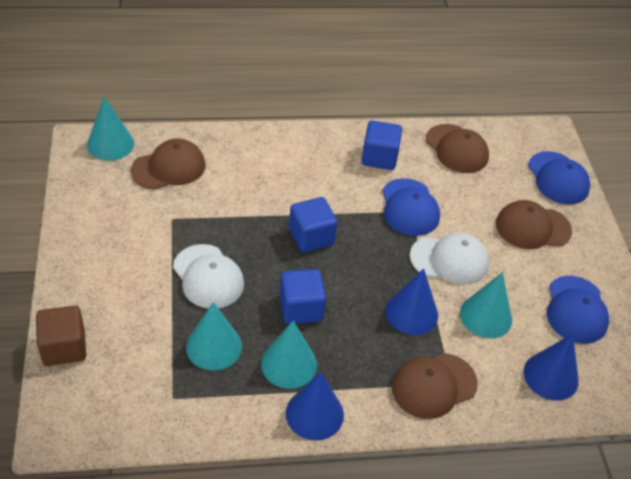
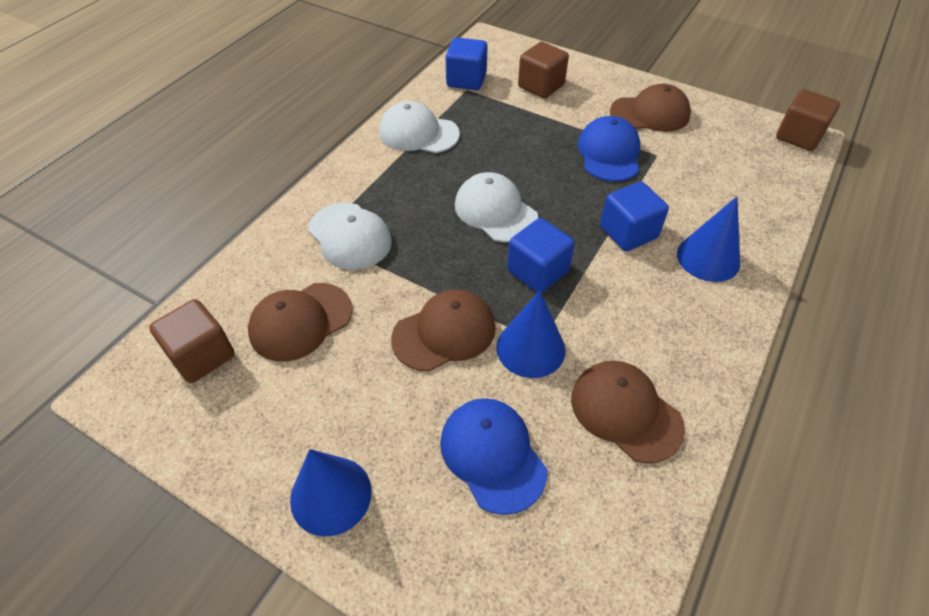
blue cap: 3 -> 2
brown cube: 1 -> 3
turquoise cone: 4 -> 0
white cap: 2 -> 3

